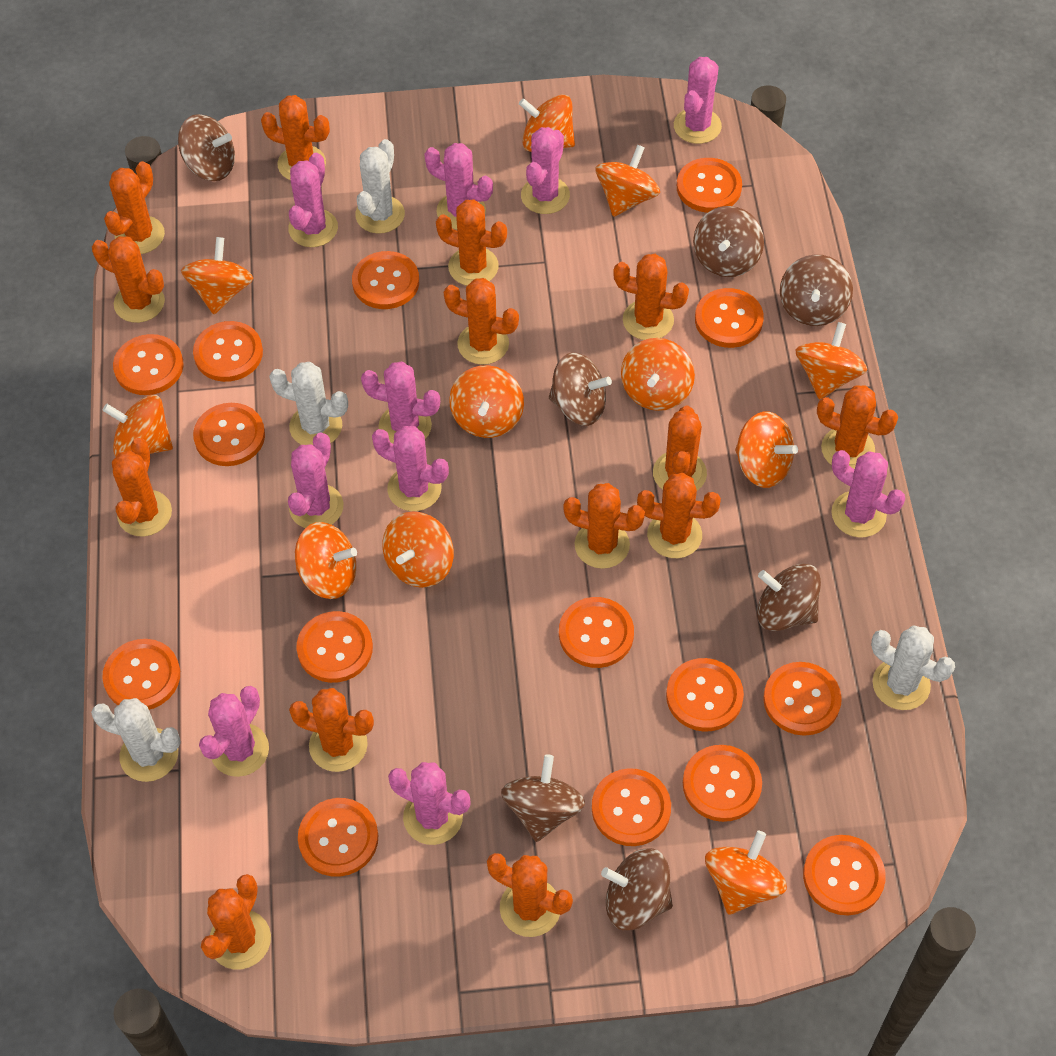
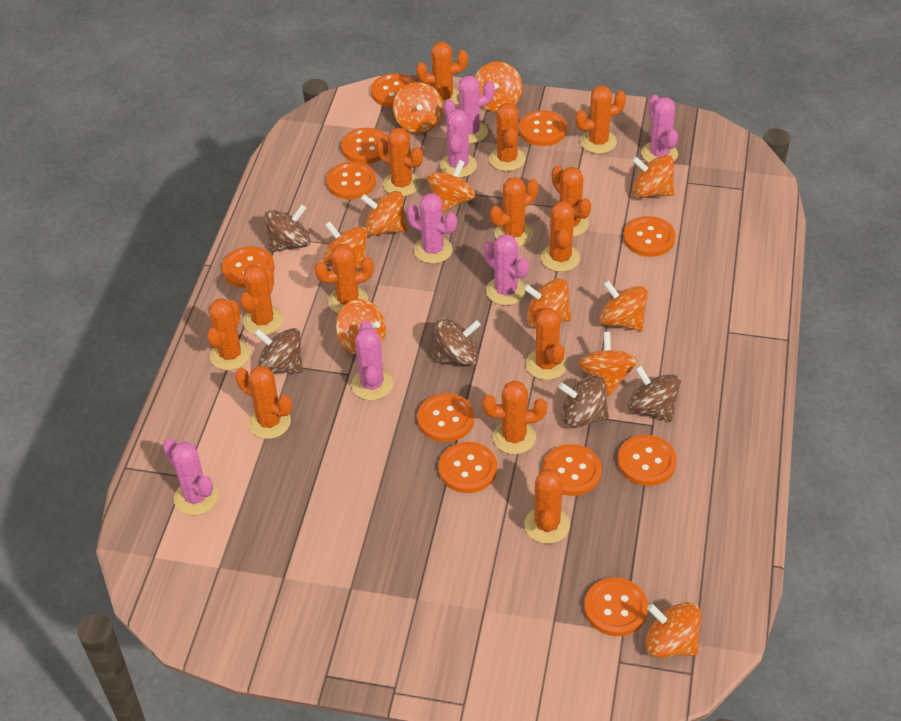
brown spinning top: 7 -> 5
orange button: 15 -> 11
pink cactus: 10 -> 7
white cactus: 4 -> 0

